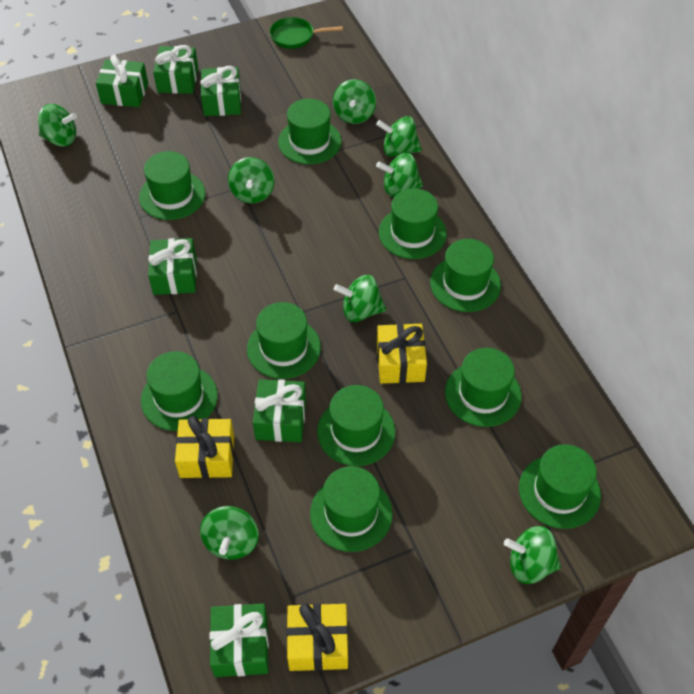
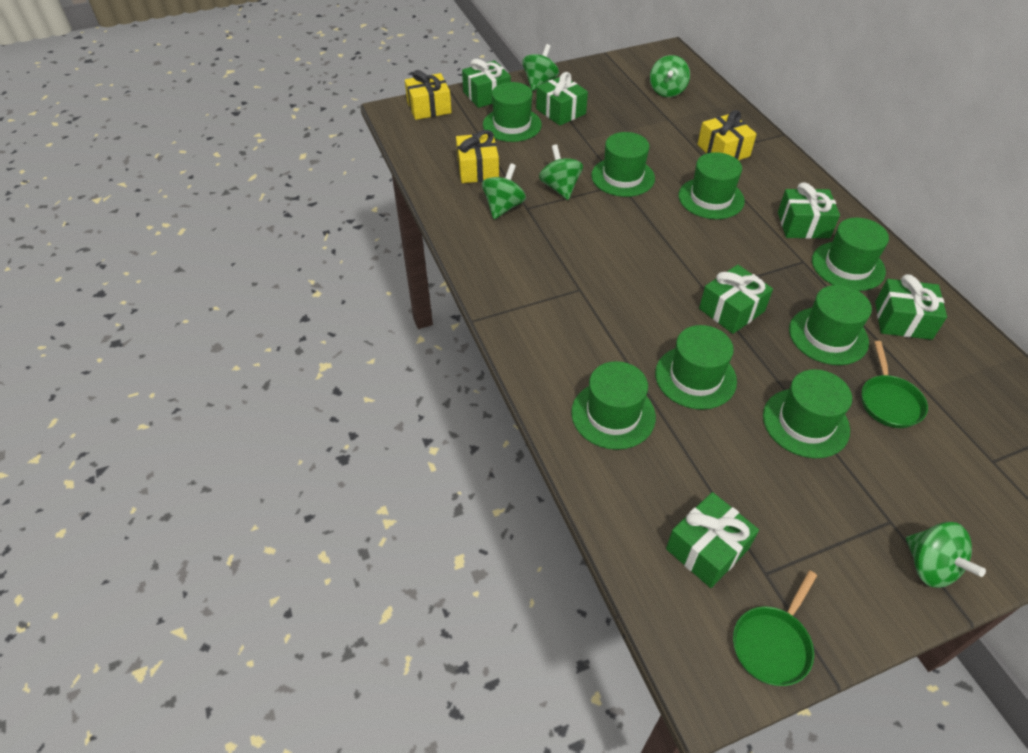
green hat: 10 -> 8
green pan: 1 -> 2
green spinning top: 8 -> 5

